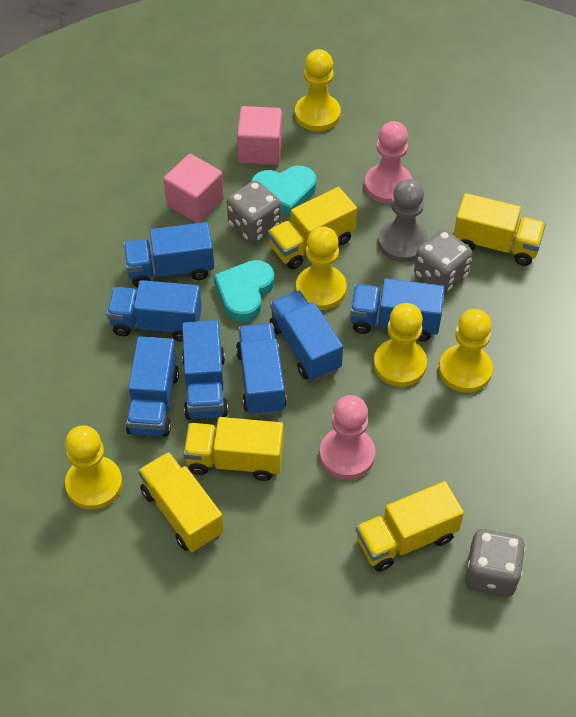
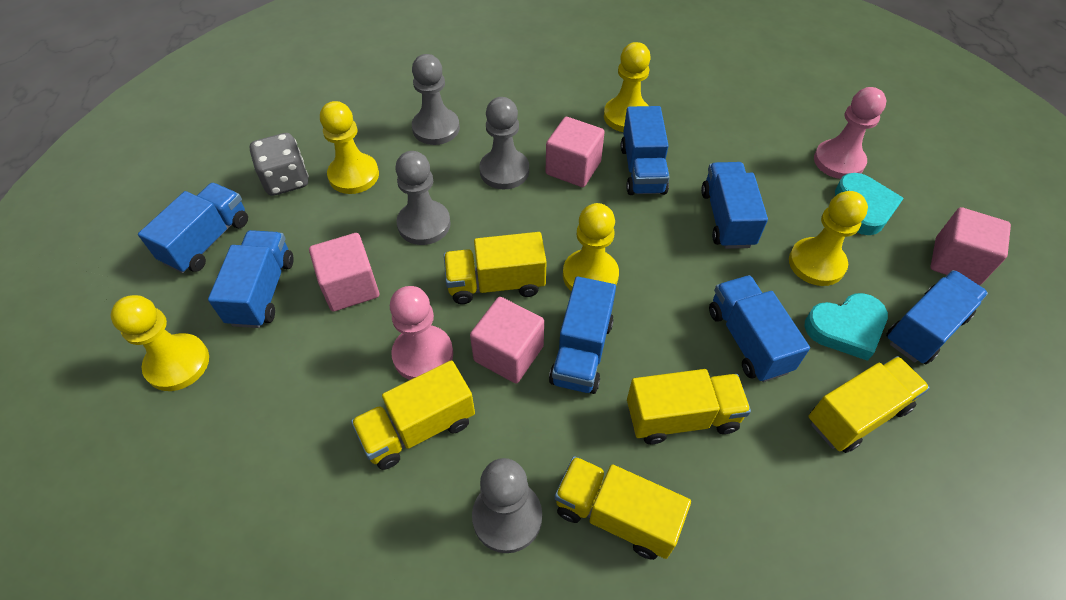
grey dice: 3 -> 1
grey pawn: 1 -> 4
pink cube: 2 -> 4

